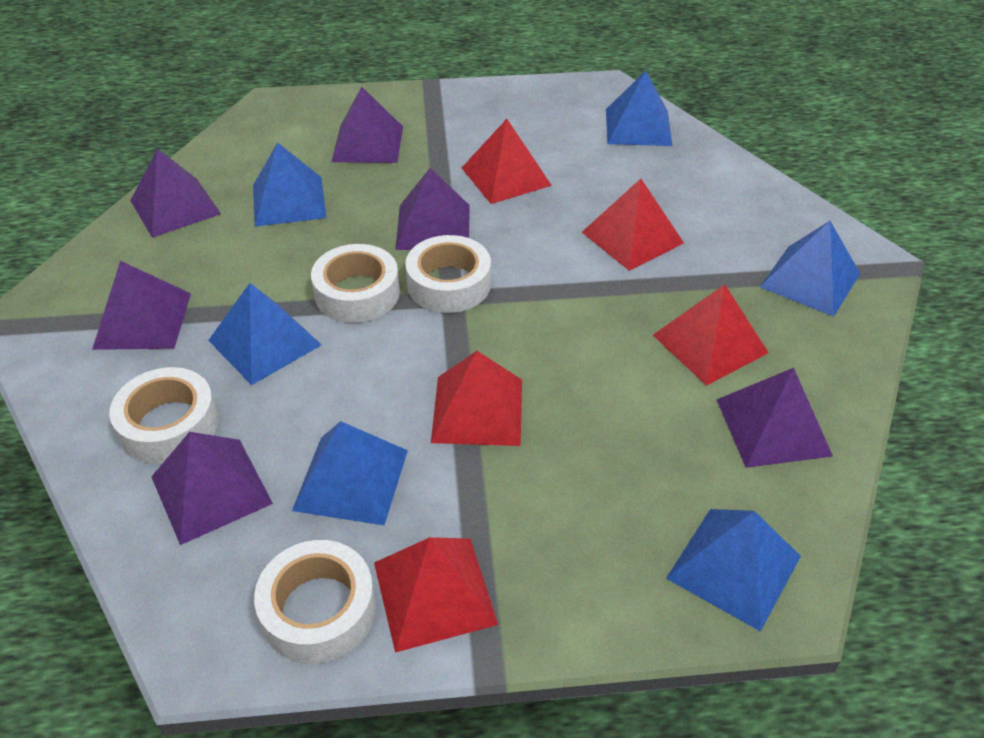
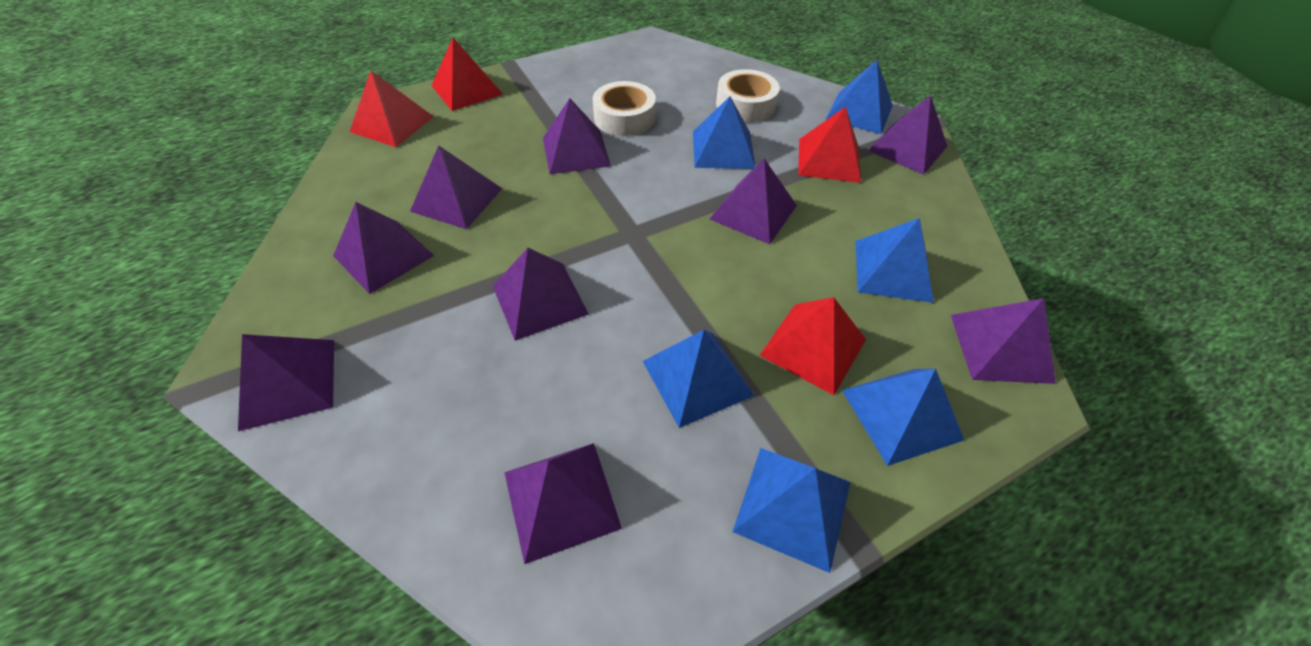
purple pyramid: 6 -> 9
red pyramid: 5 -> 4
white tape: 4 -> 2

